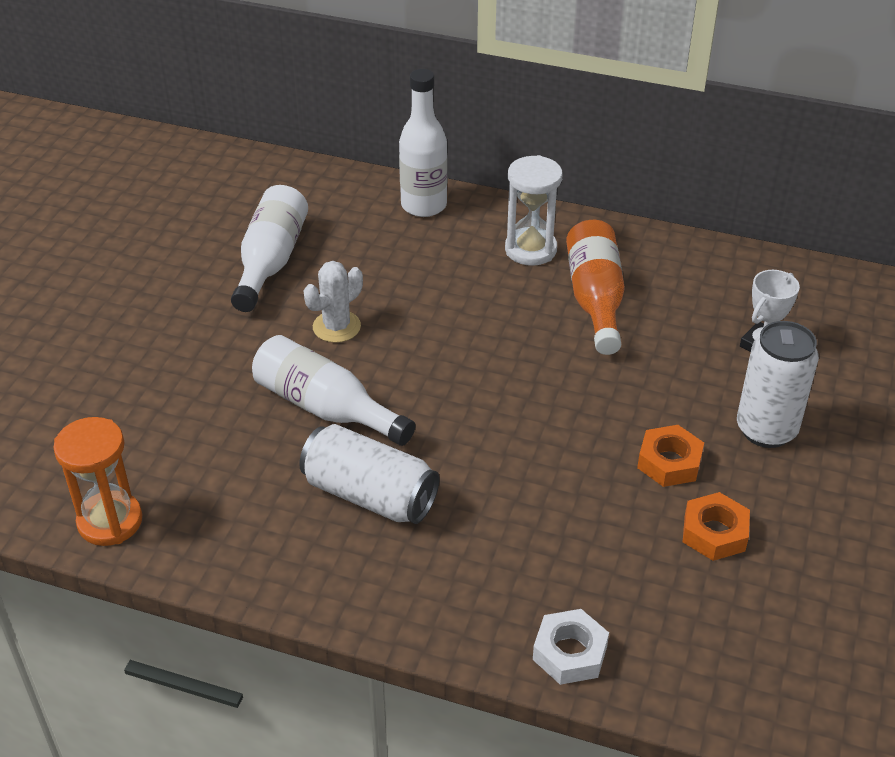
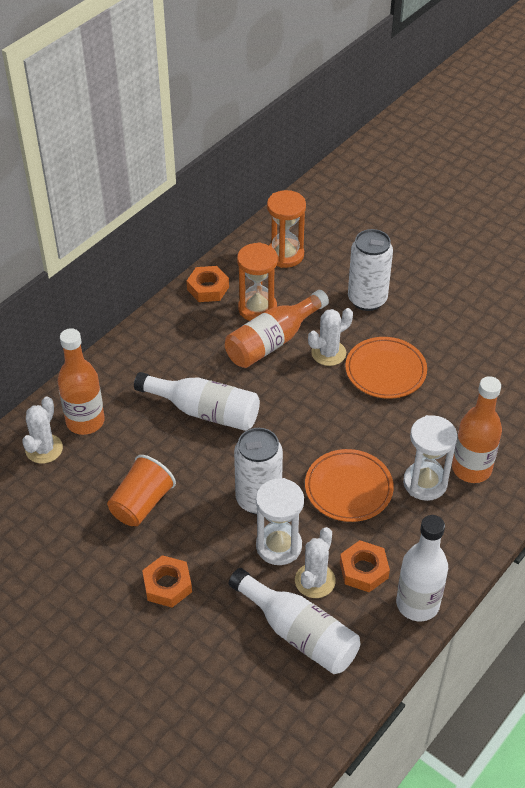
orange bottle: 1 -> 3
orange cup: 0 -> 1
orange hourglass: 1 -> 2
orange nut: 2 -> 3
orange plate: 0 -> 2
white cactus: 1 -> 3
white hourglass: 1 -> 2
white nut: 1 -> 0
white trophy: 1 -> 0

